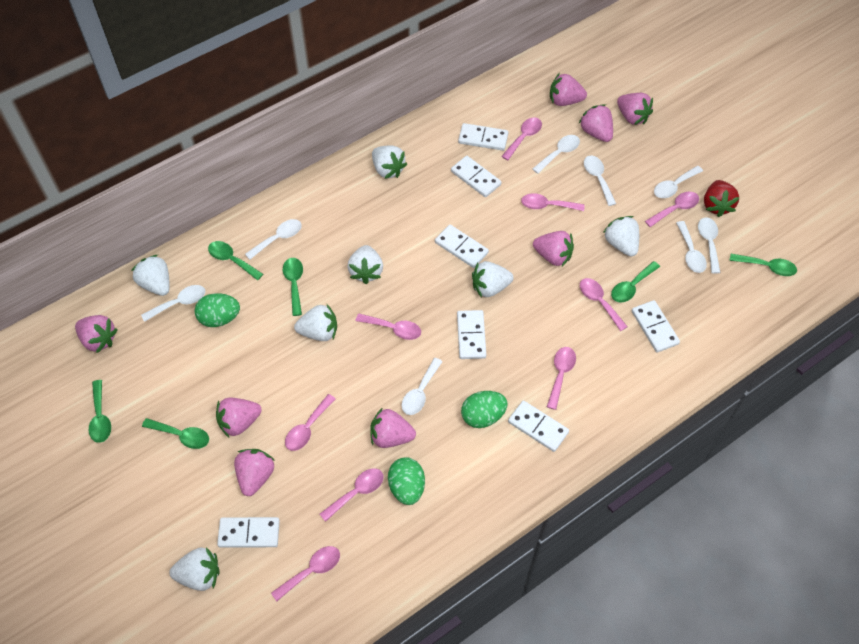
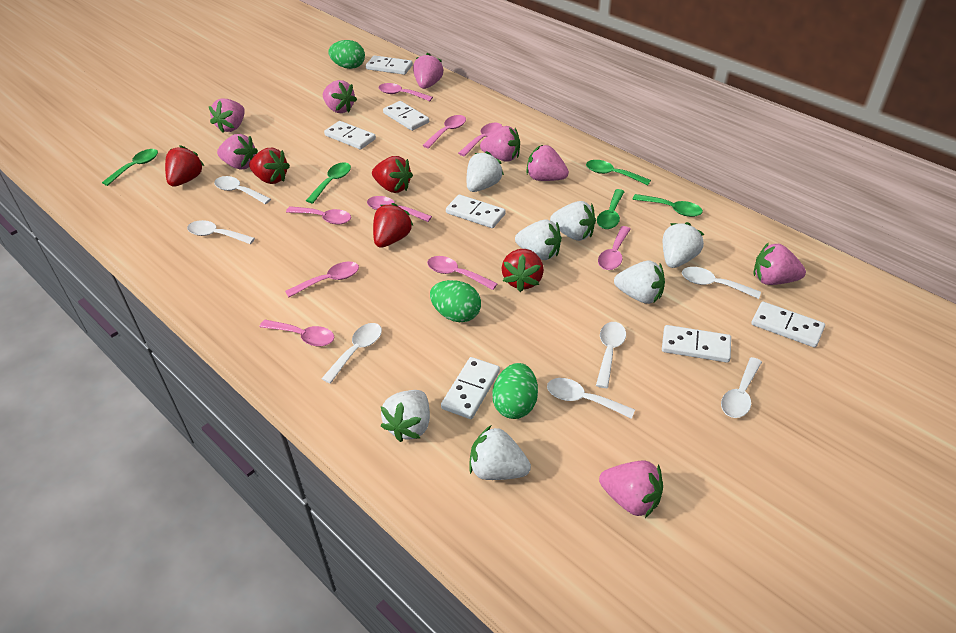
green spoon: 6 -> 5
red strawberry: 1 -> 5
white spoon: 8 -> 7

